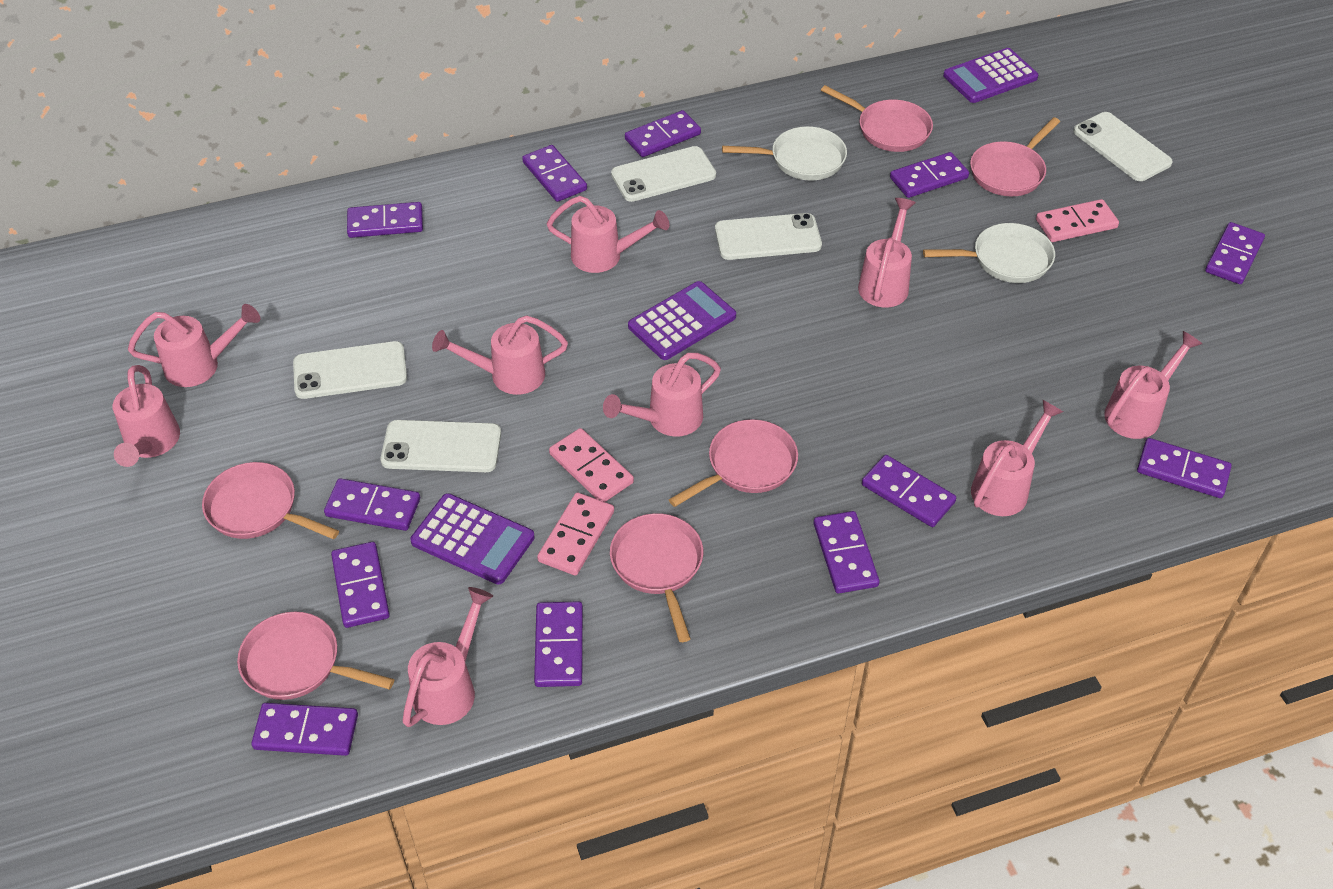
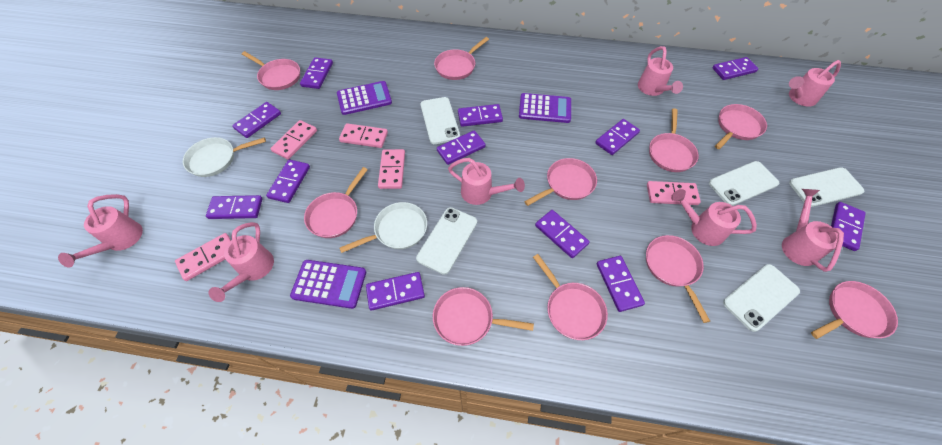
pink domino: 3 -> 5
pink pan: 6 -> 10
pink watering can: 9 -> 7

